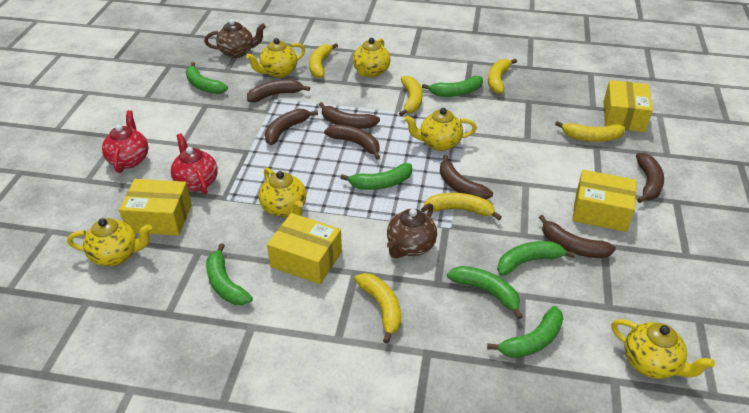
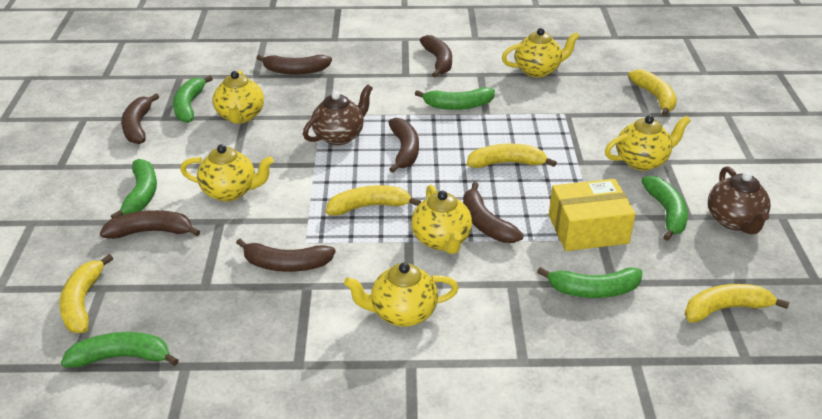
green banana: 7 -> 6
red teapot: 2 -> 0
yellow banana: 6 -> 5
yellow box: 4 -> 1

